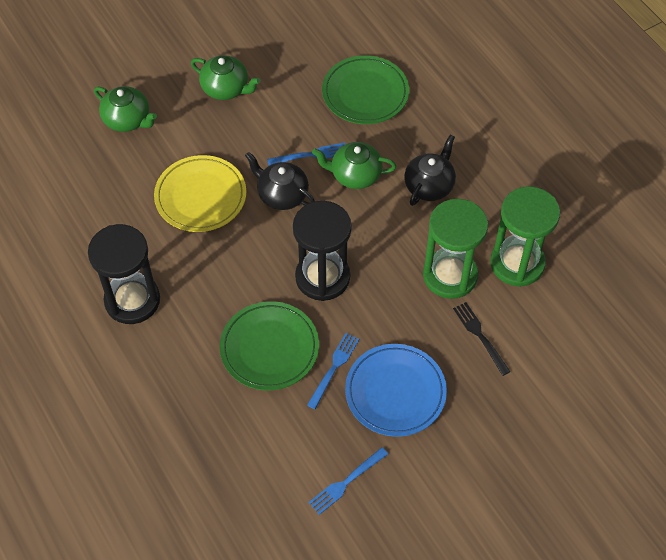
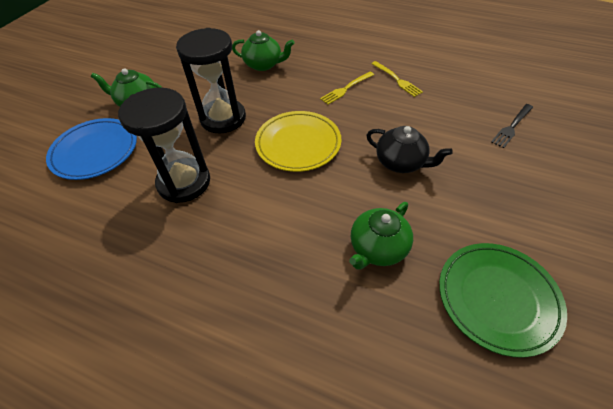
black teapot: 2 -> 1
blue fork: 3 -> 0
green hourglass: 2 -> 0
green plate: 2 -> 1
yellow fork: 0 -> 2

